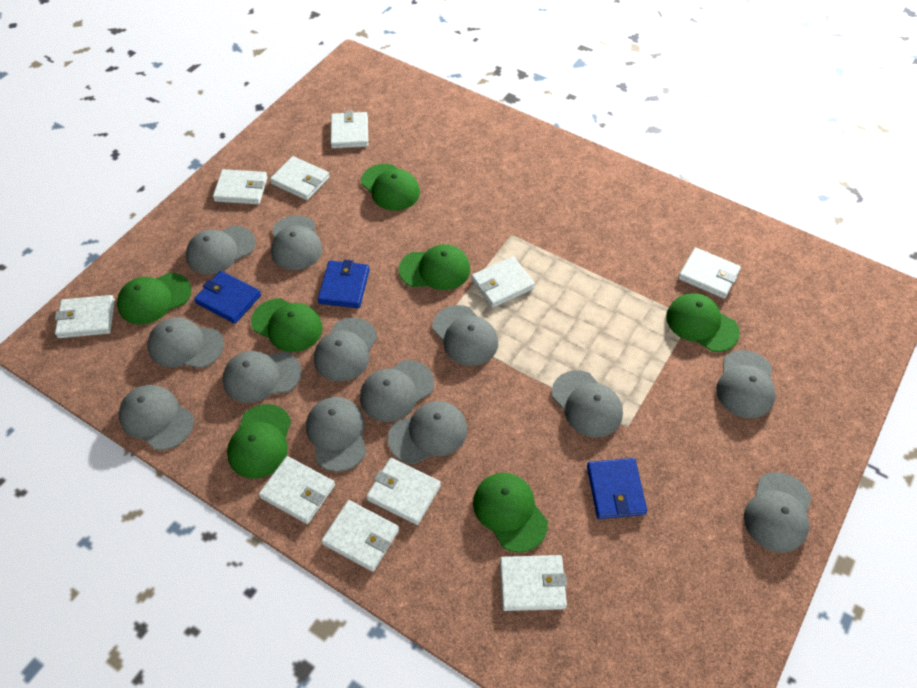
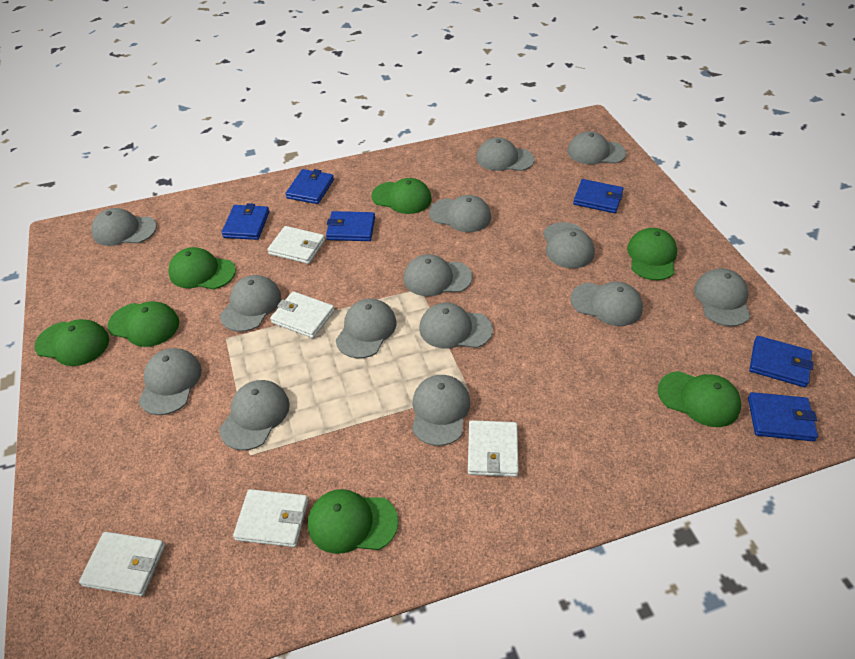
blue wallet: 3 -> 6
grey cap: 13 -> 14
white wallet: 10 -> 5

